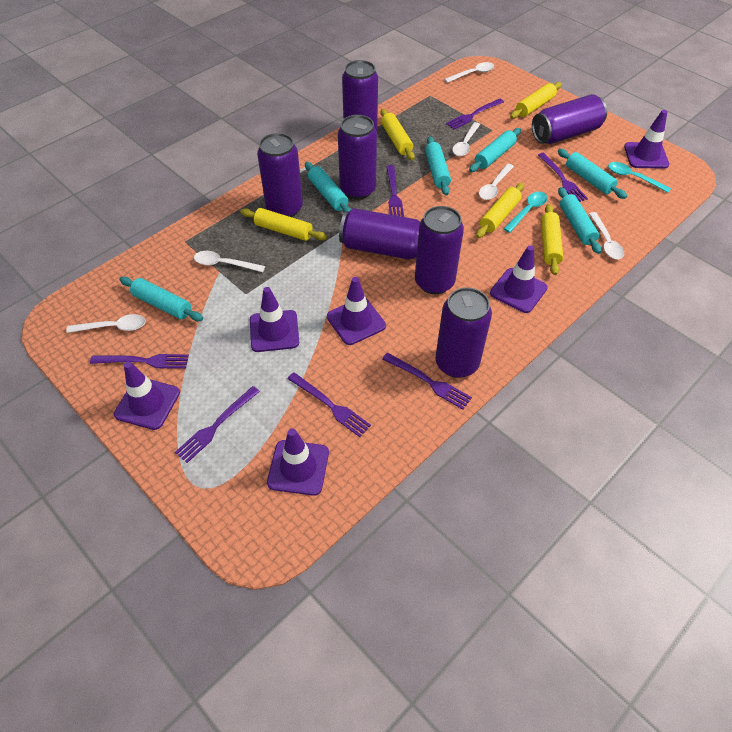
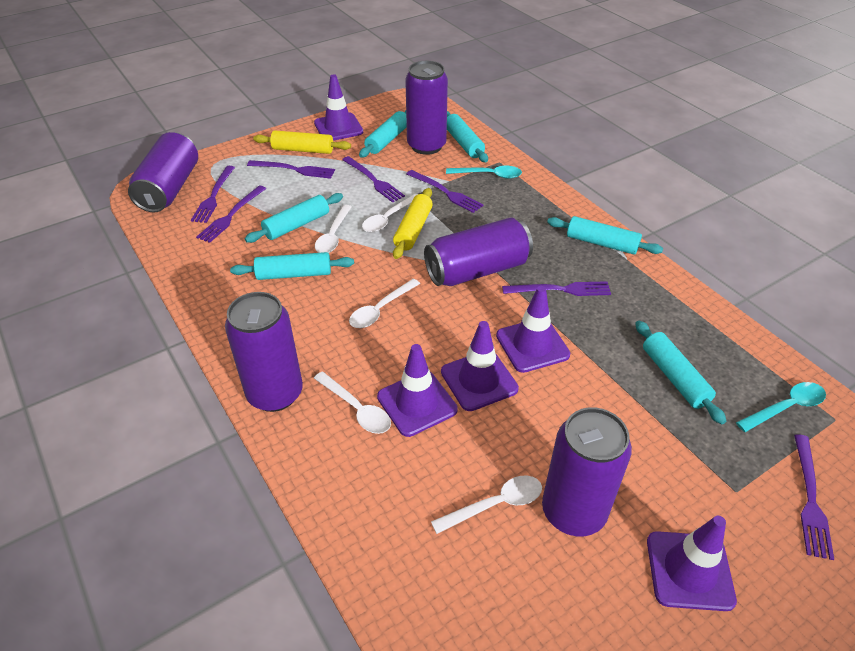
purple can: 7 -> 5
purple traffic cone: 6 -> 5
white spoon: 6 -> 5
yellow rolling pin: 5 -> 2

